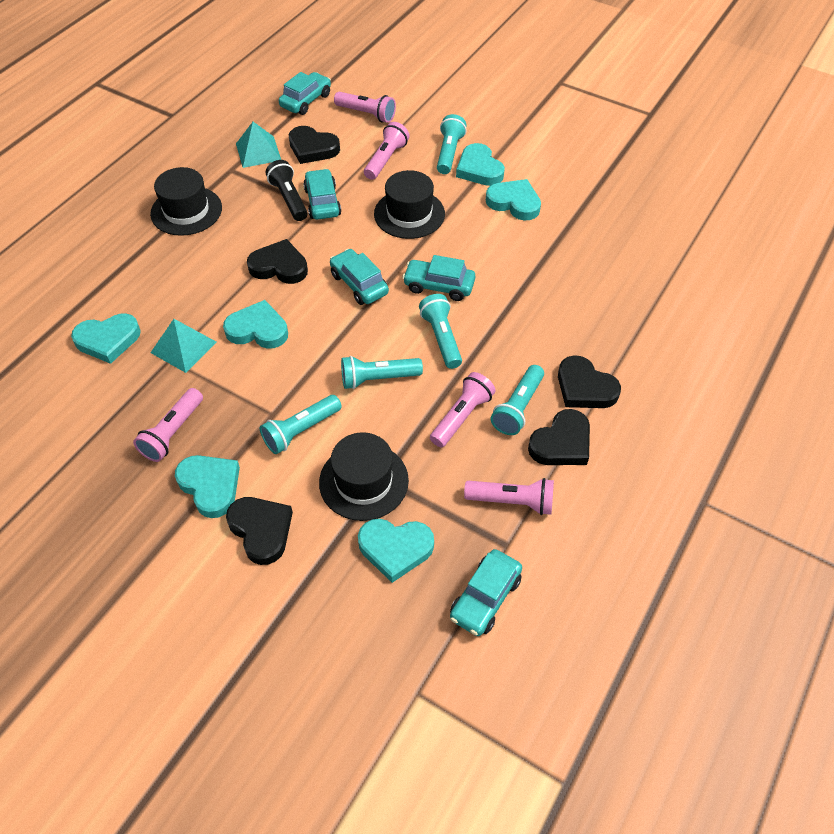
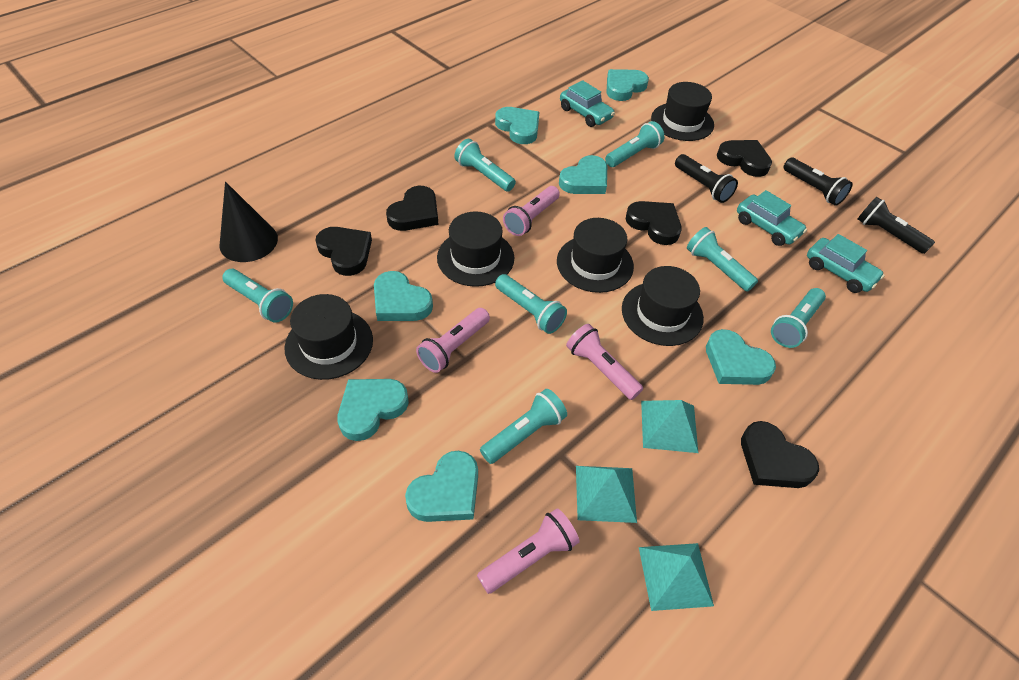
black cone: 0 -> 1
black flashlight: 1 -> 3
black hat: 3 -> 5
pink flashlight: 5 -> 4
turquoise car: 5 -> 3
turquoise flashlight: 5 -> 7
turquoise heart: 6 -> 7
turquoise pyramid: 2 -> 3

